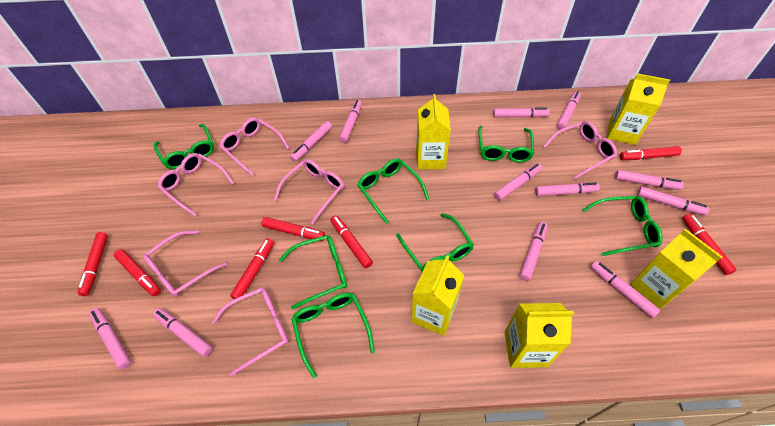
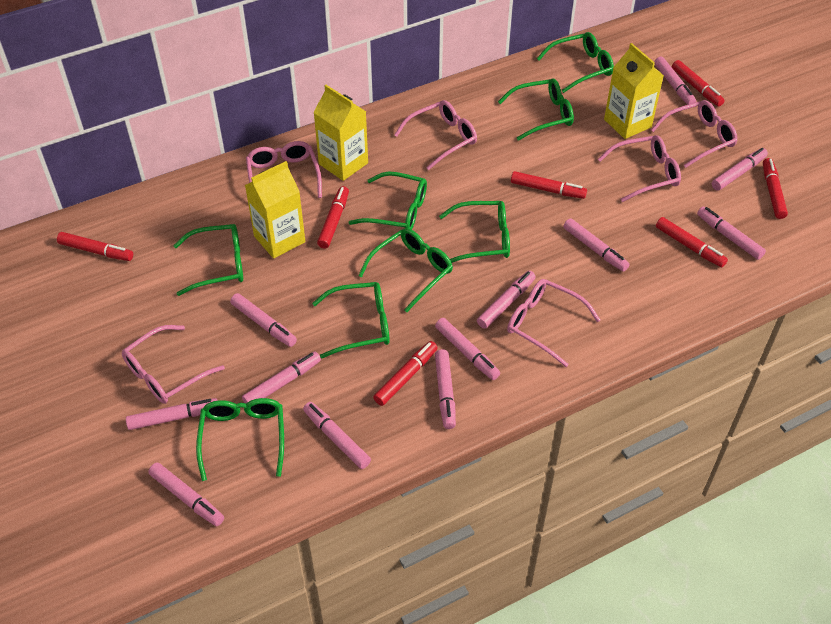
green glasses: 7 -> 8
yellow carton: 5 -> 3

